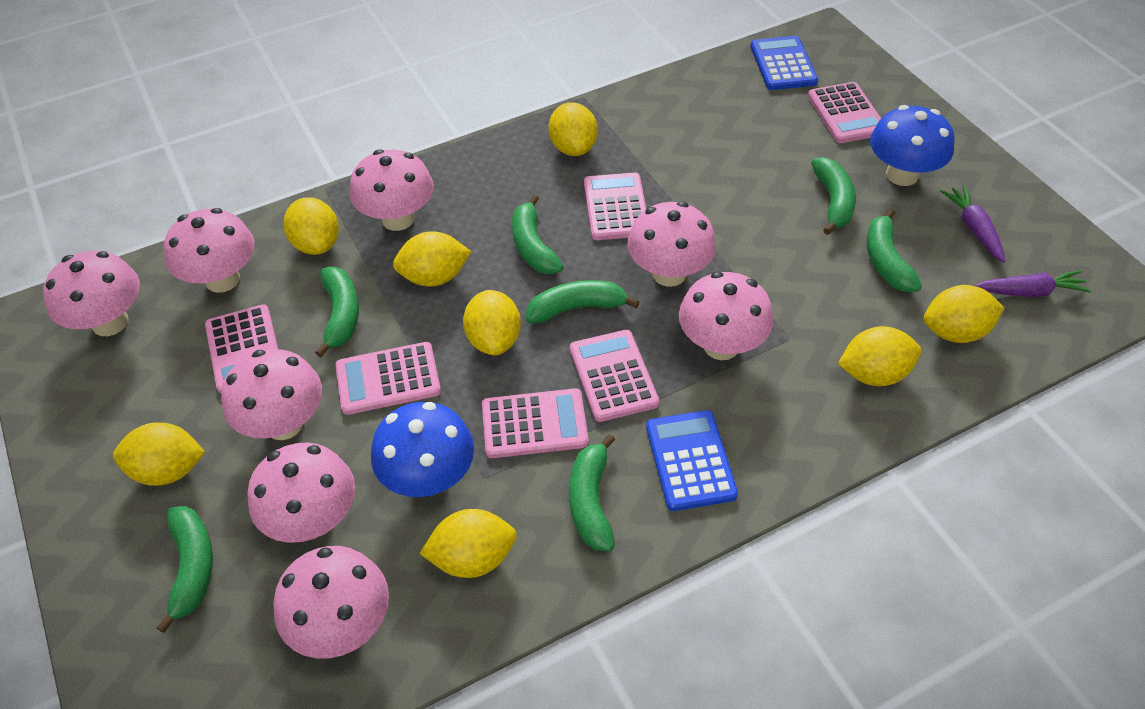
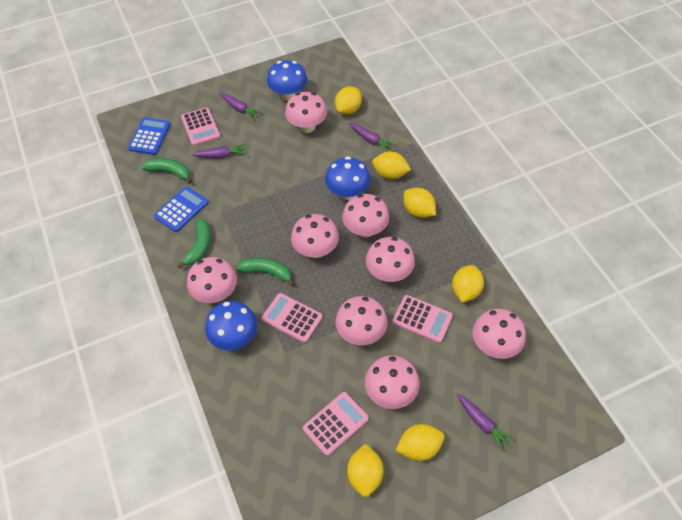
blue mushroom: 2 -> 3
green banana: 7 -> 3
pink calculator: 6 -> 4
purple carrot: 2 -> 4
yellow lemon: 8 -> 6

